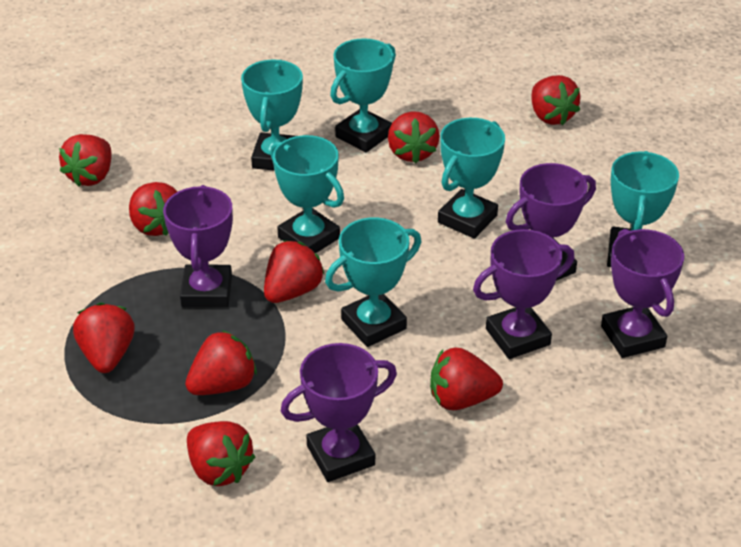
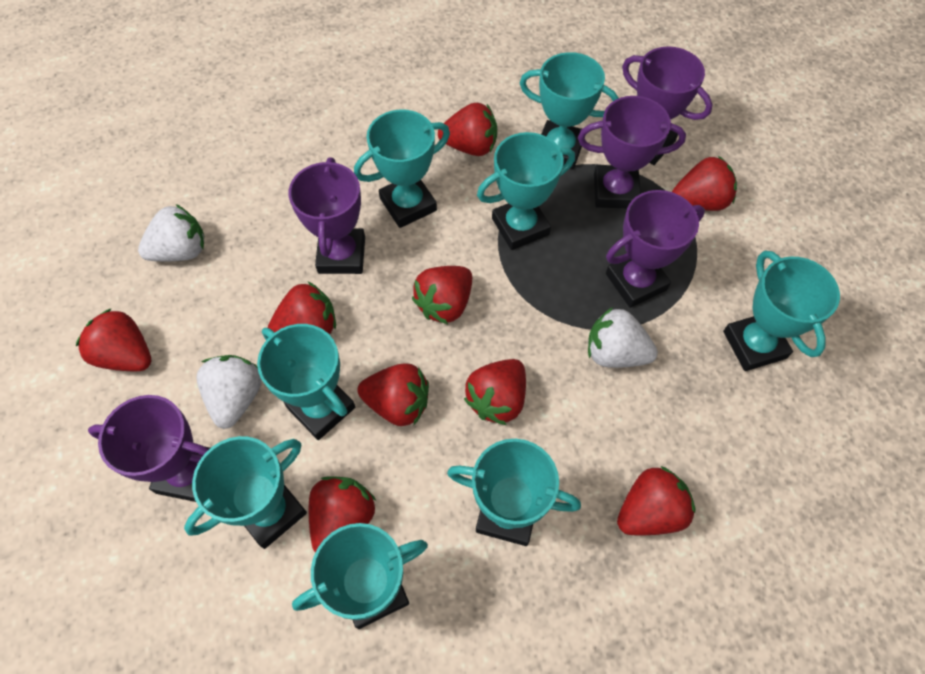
turquoise trophy: 6 -> 8
white strawberry: 0 -> 3

